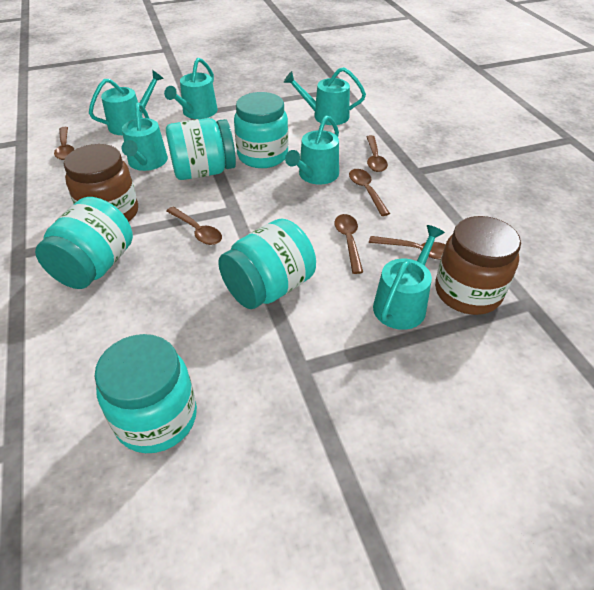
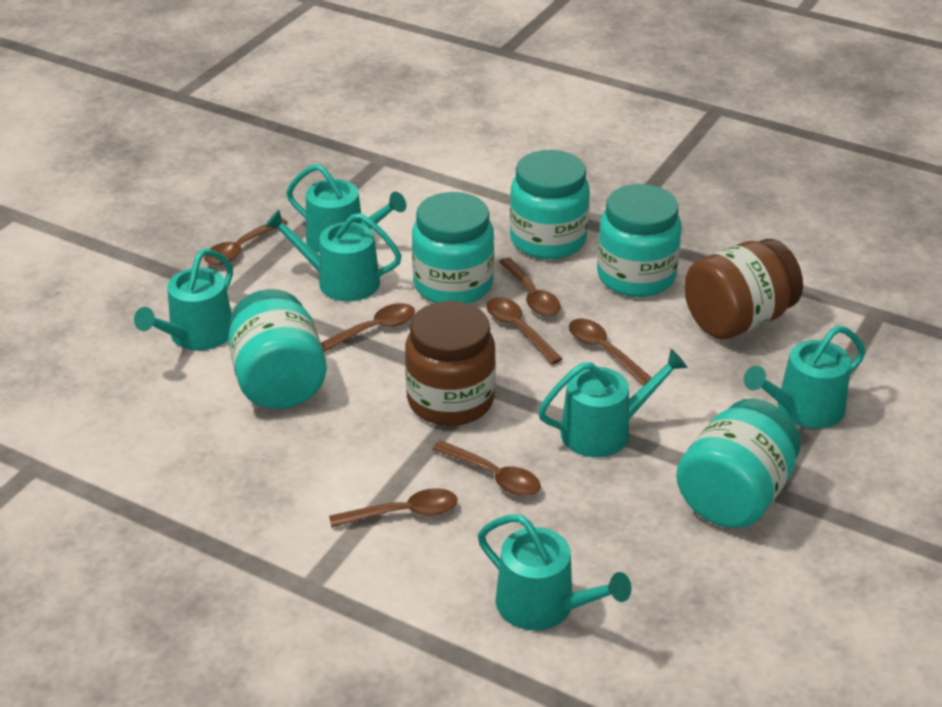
brown spoon: 6 -> 7

